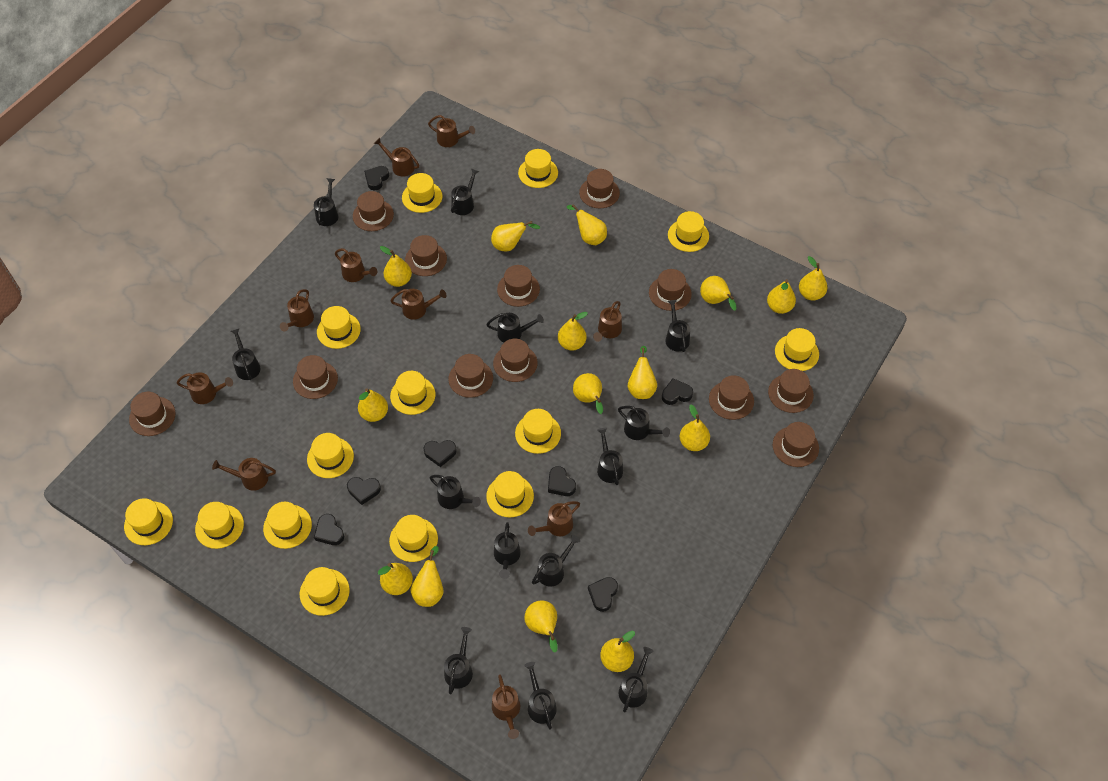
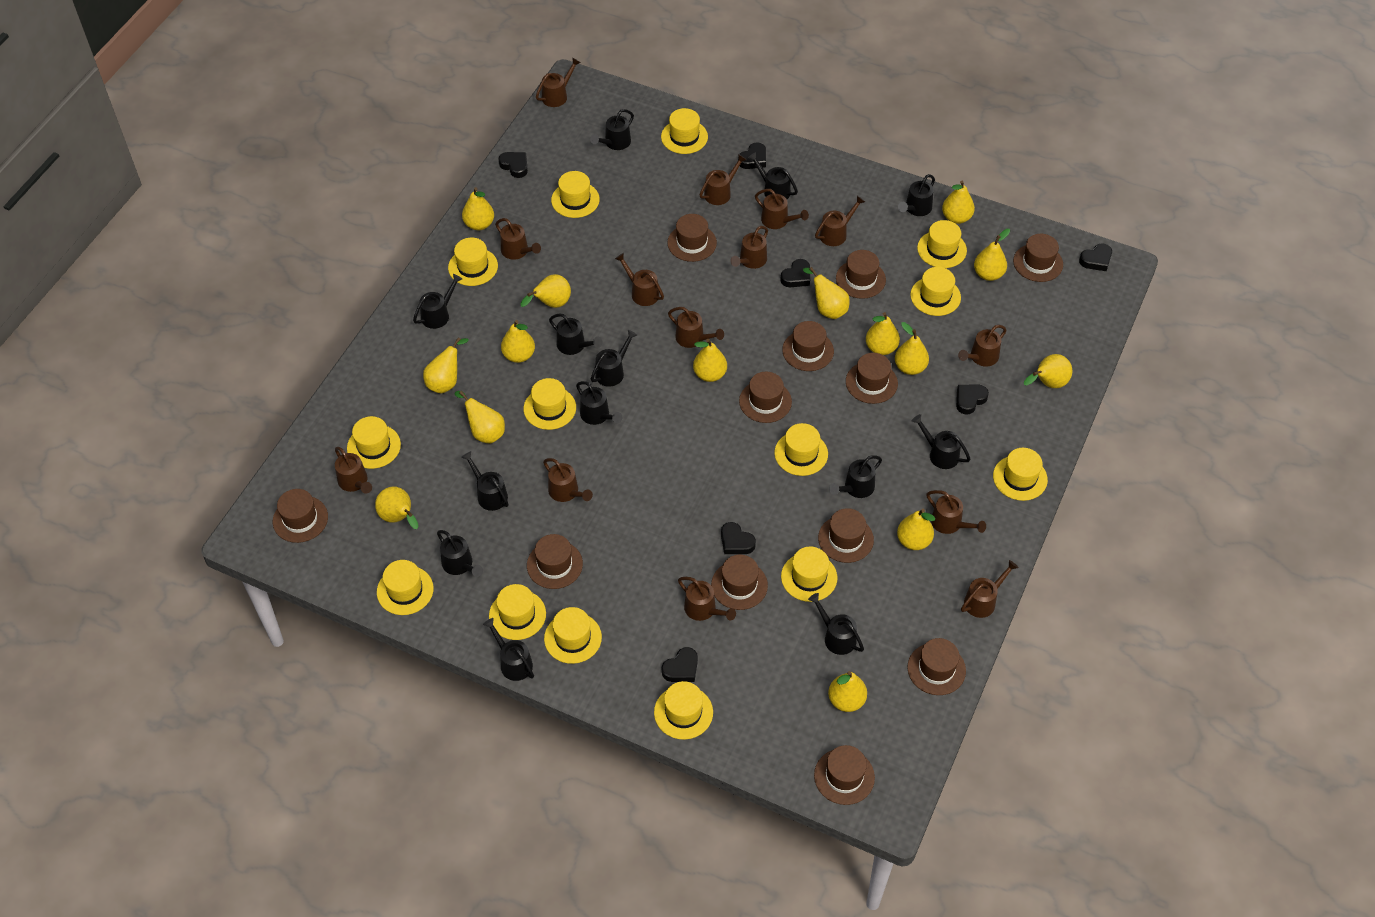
brown watering can: 10 -> 14

